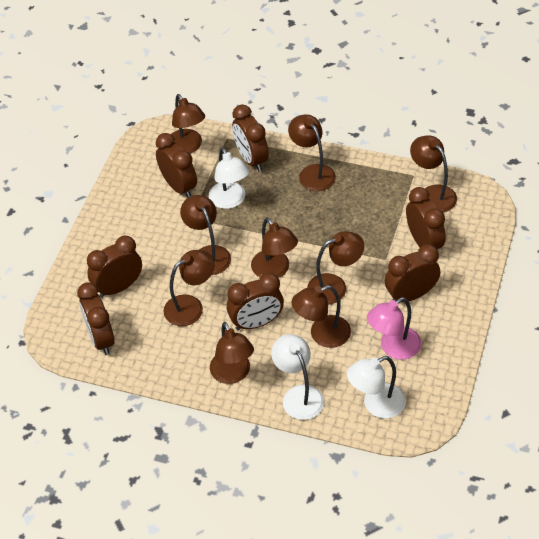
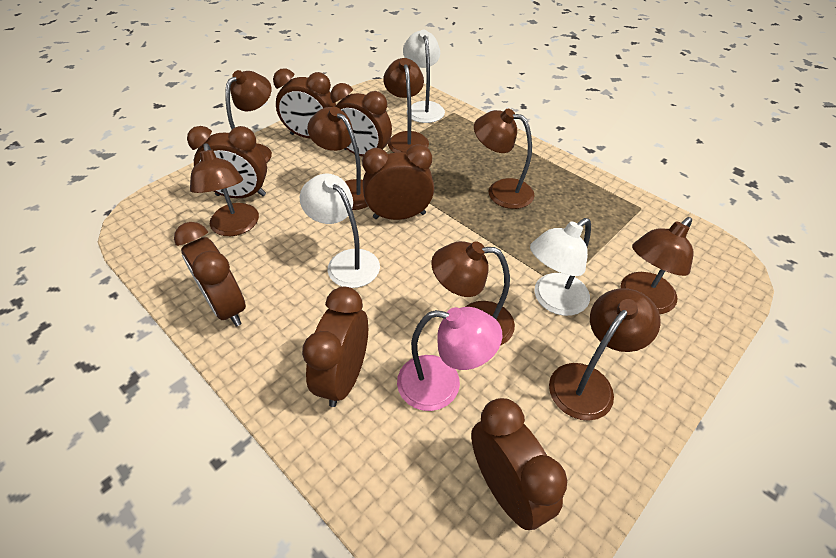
brown lamp: 9 -> 8

